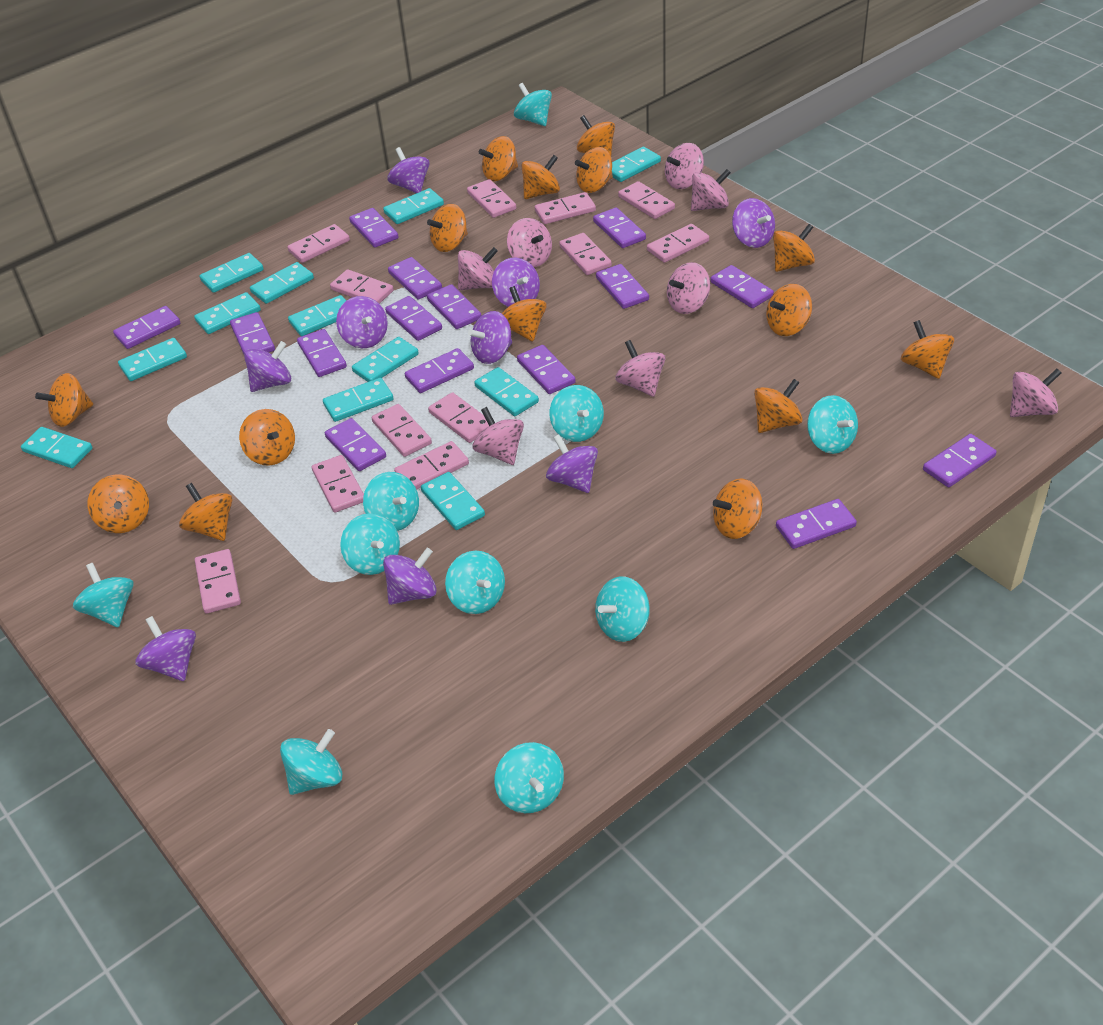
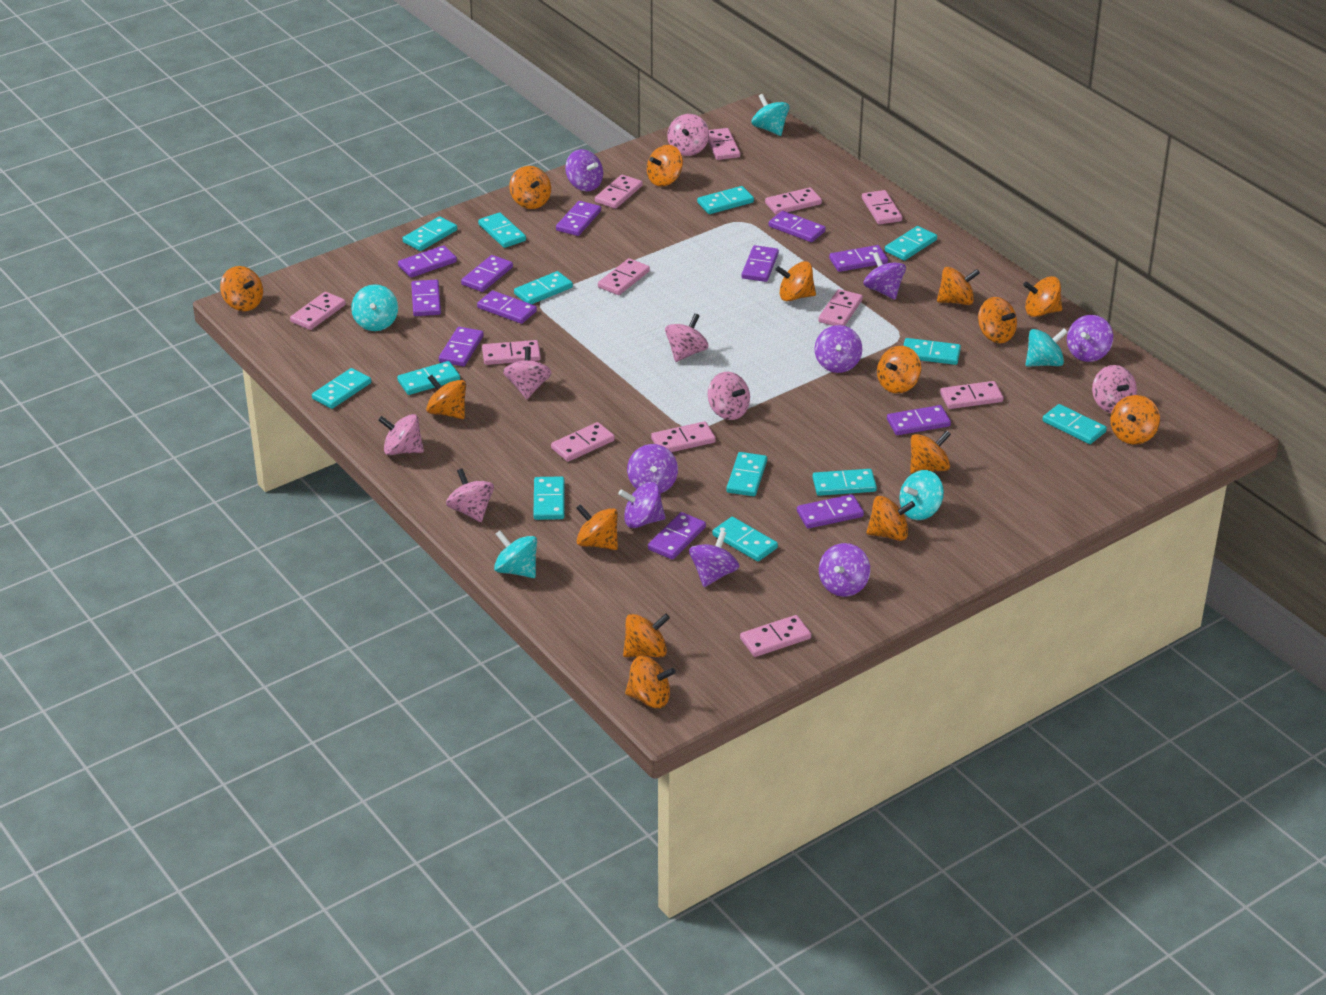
pink spinning top: 8 -> 7
purple domino: 15 -> 12
purple spinning top: 9 -> 8
turquoise domino: 12 -> 13
turquoise spinning top: 10 -> 5

